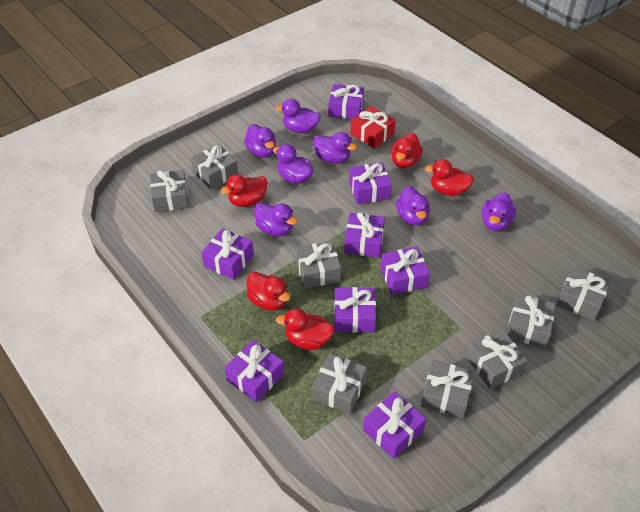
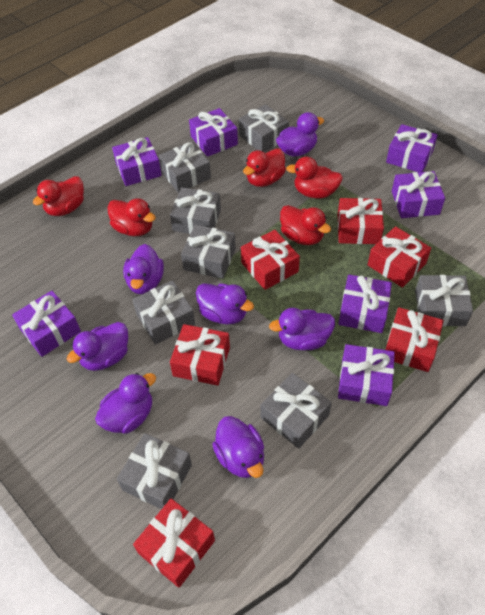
purple gift: 8 -> 7
red gift: 1 -> 6

